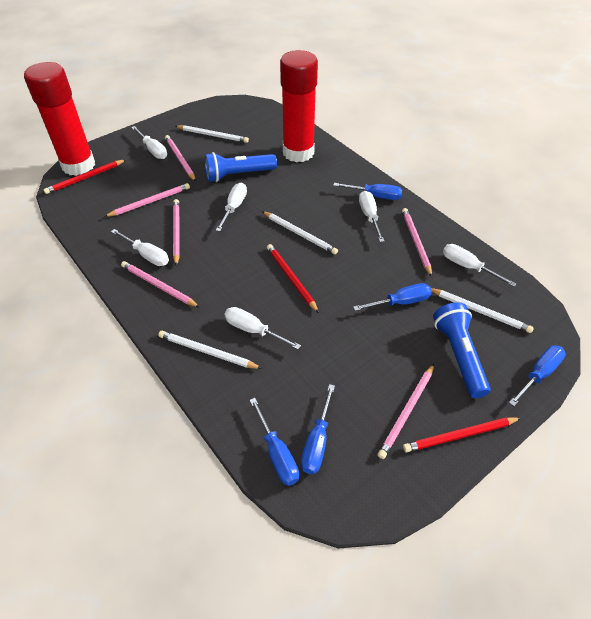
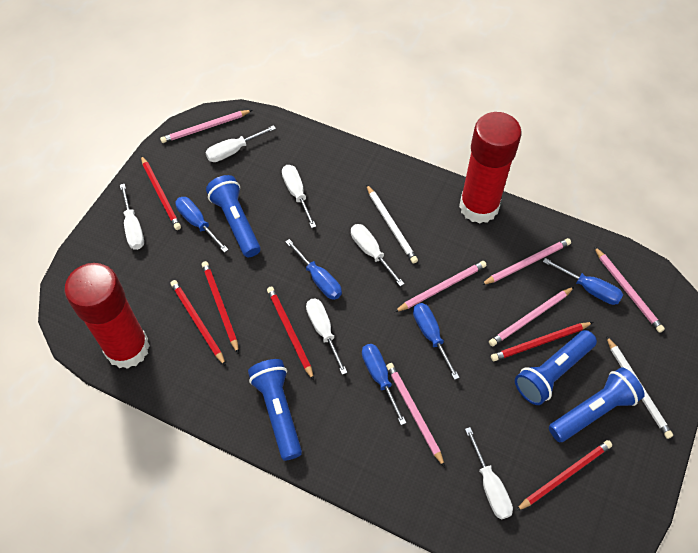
blue flashlight: 2 -> 4
red pencil: 3 -> 6
white pencil: 4 -> 2

